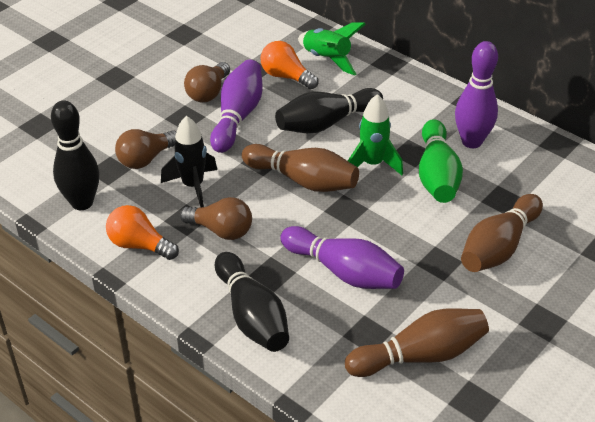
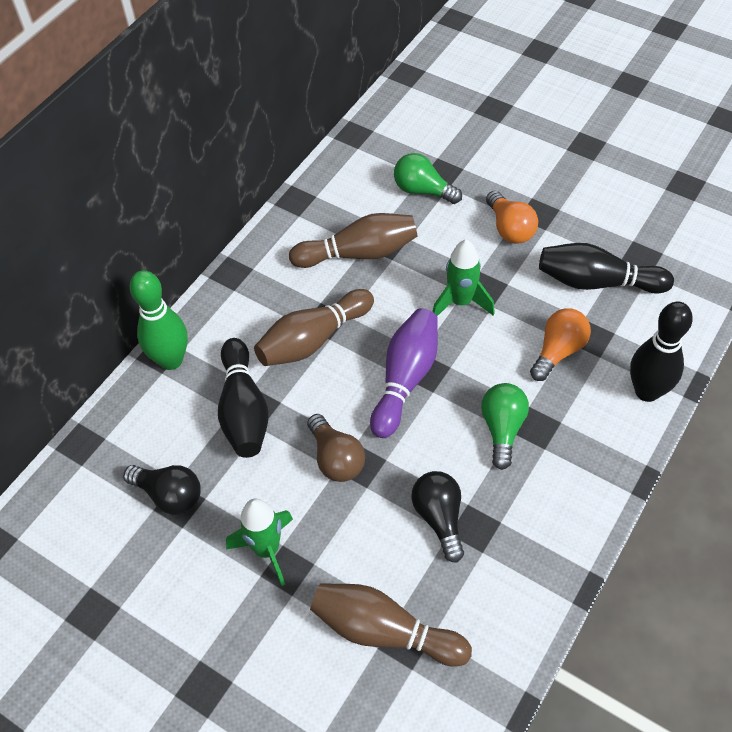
black light bulb: 0 -> 2
black rocket: 1 -> 0
brown light bulb: 3 -> 1
green light bulb: 0 -> 2
purple bowling pin: 3 -> 1

